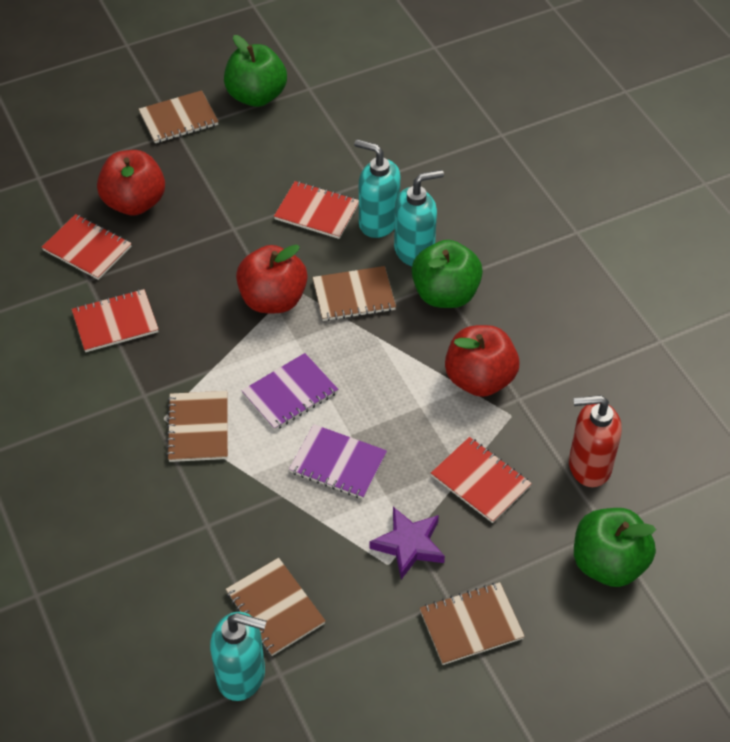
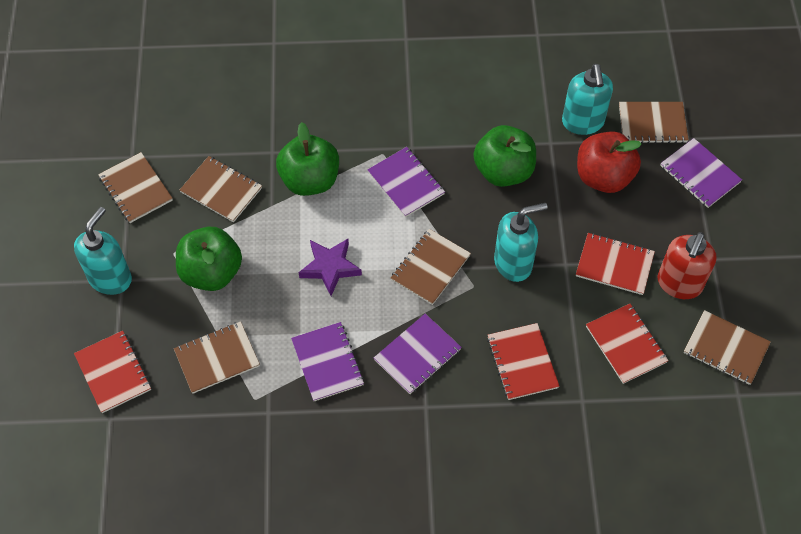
brown notebook: 5 -> 6
purple notebook: 2 -> 4
red apple: 3 -> 1

